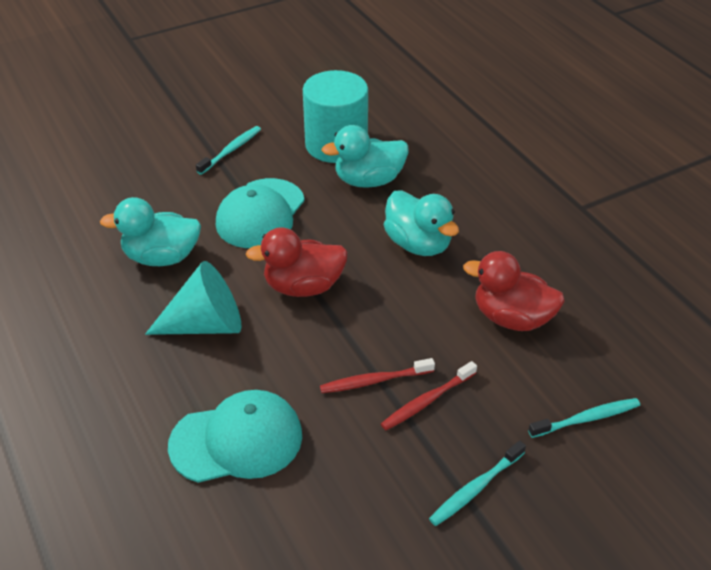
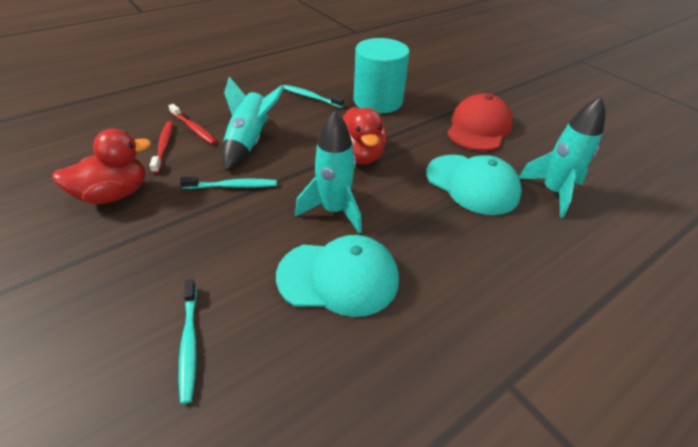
red cap: 0 -> 1
turquoise cone: 1 -> 0
turquoise duck: 3 -> 0
turquoise rocket: 0 -> 3

